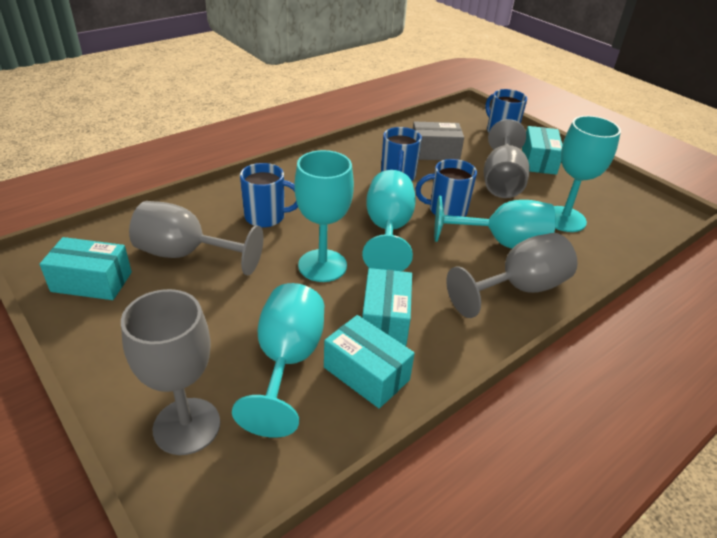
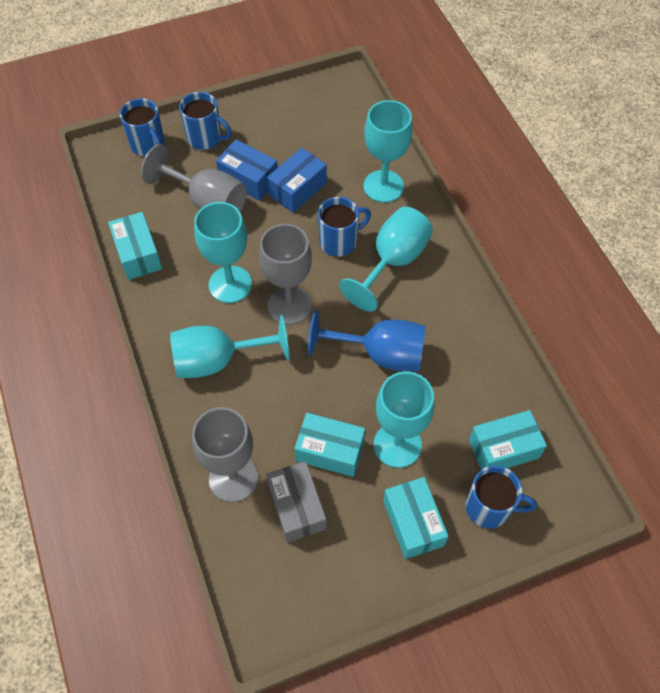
blue box: 0 -> 2
blue goblet: 0 -> 1
grey goblet: 4 -> 3

